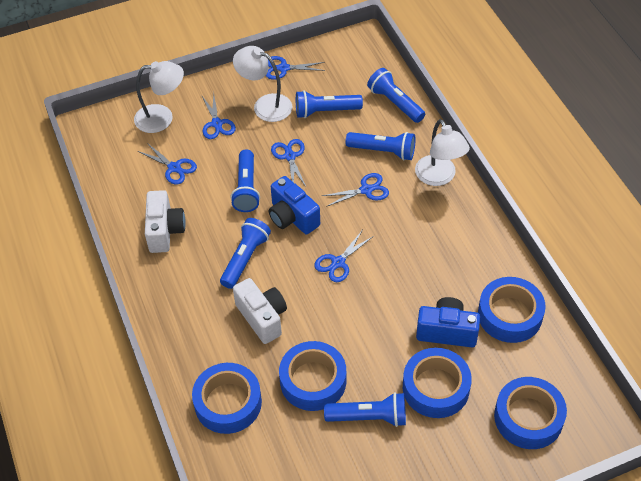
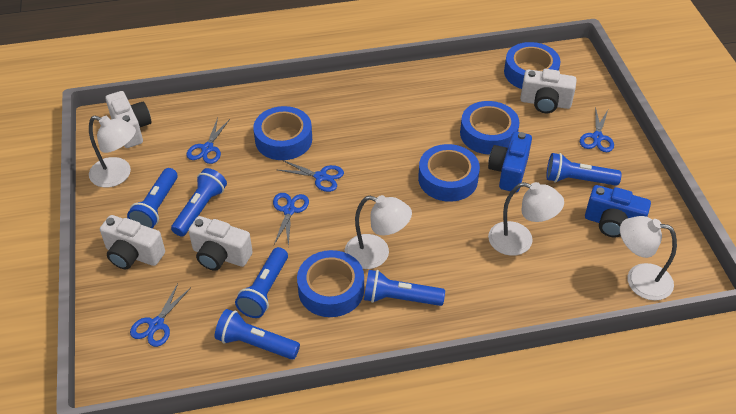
blue scissors: 6 -> 5
white camera: 2 -> 4
white lamp: 3 -> 4

